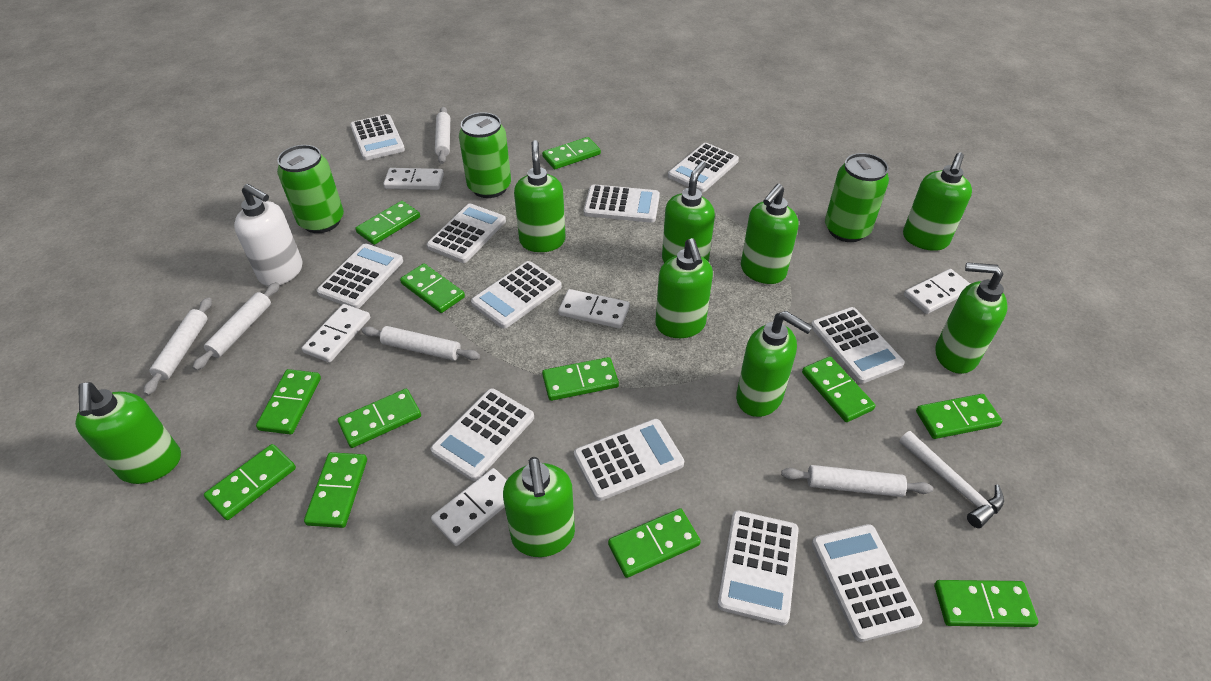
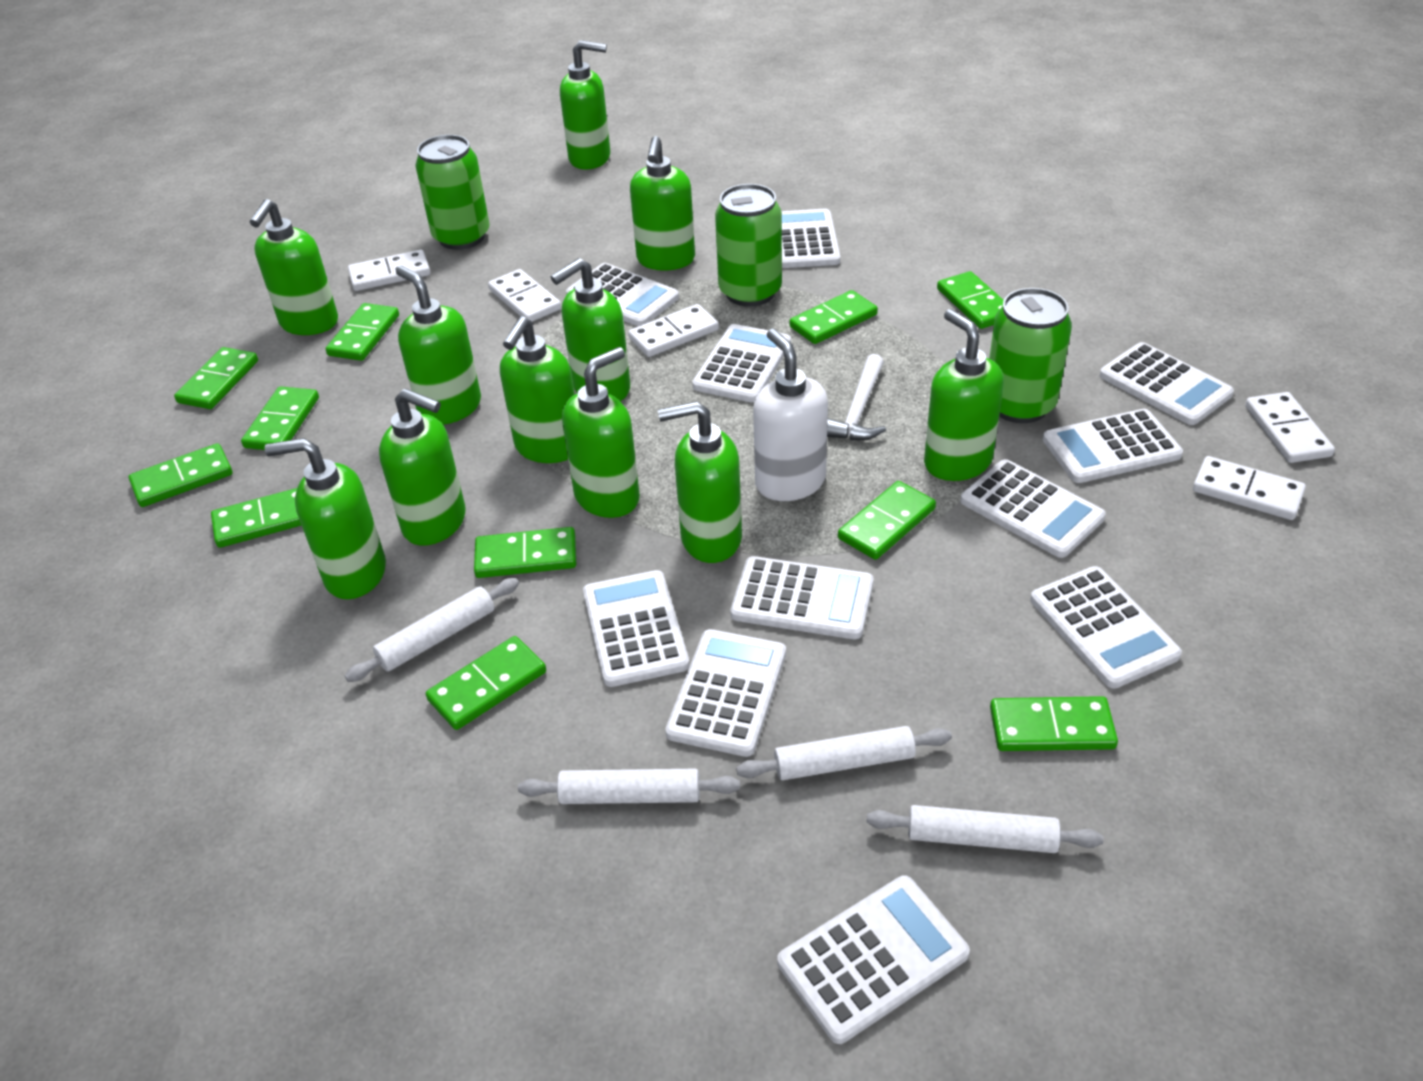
green domino: 12 -> 11
green soap dispenser: 9 -> 11
white rolling pin: 5 -> 4

